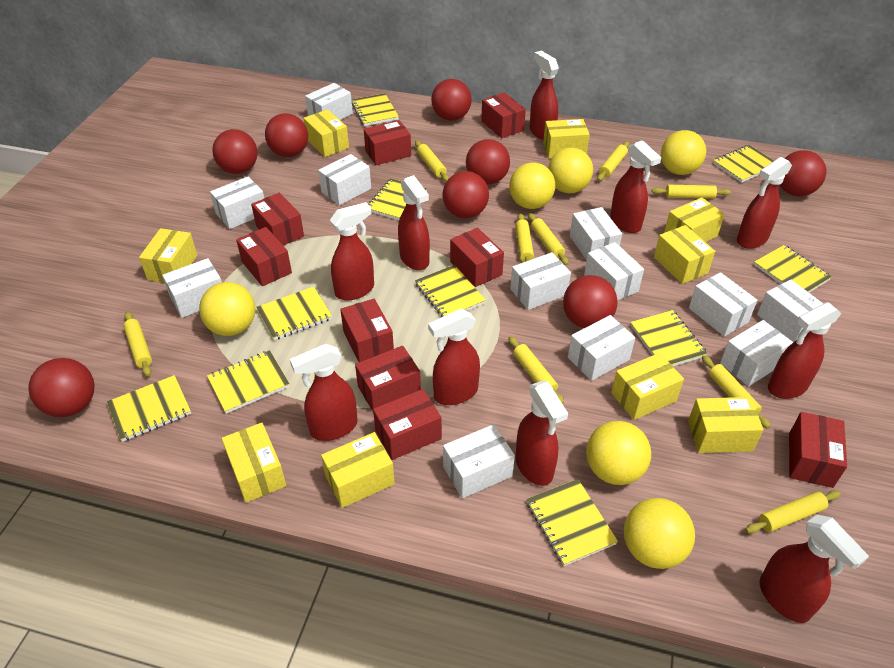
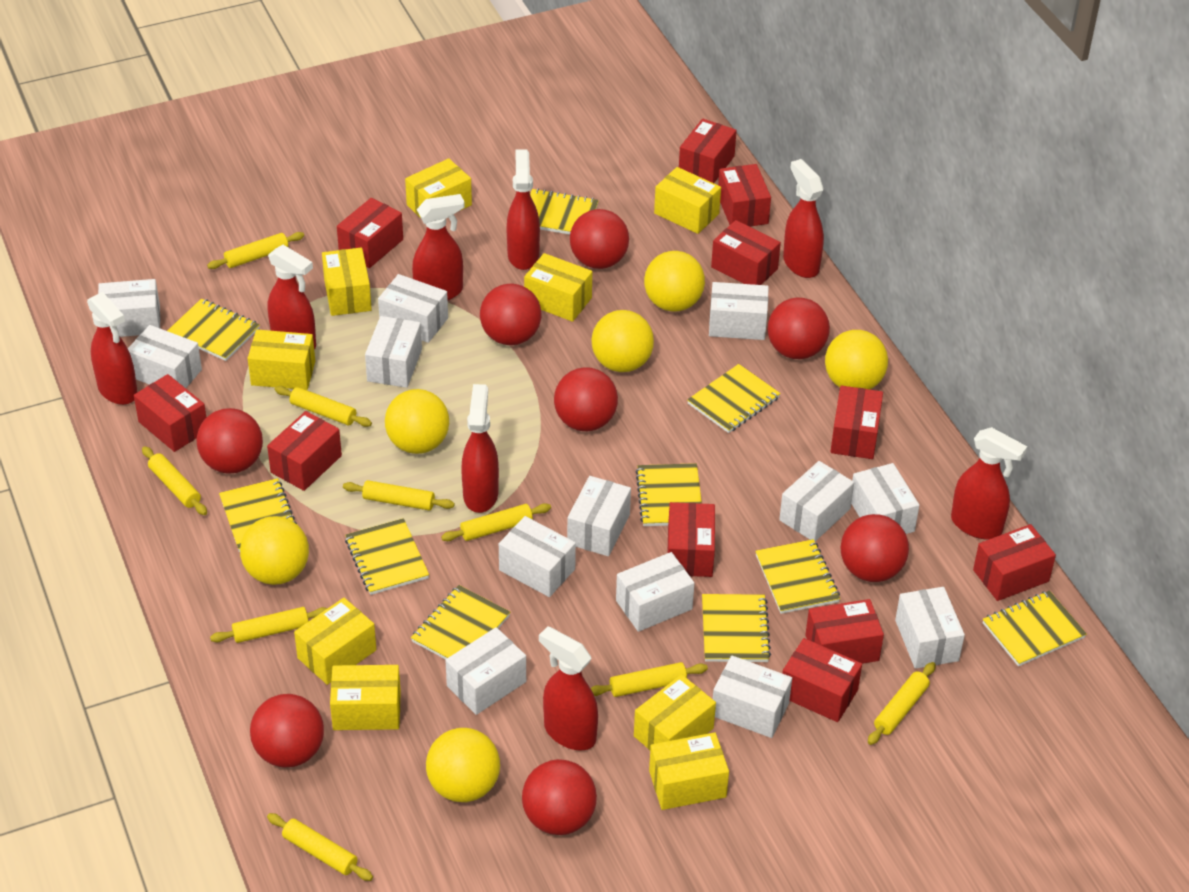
red box: 9 -> 11
red spray bottle: 10 -> 8
white box: 12 -> 13

